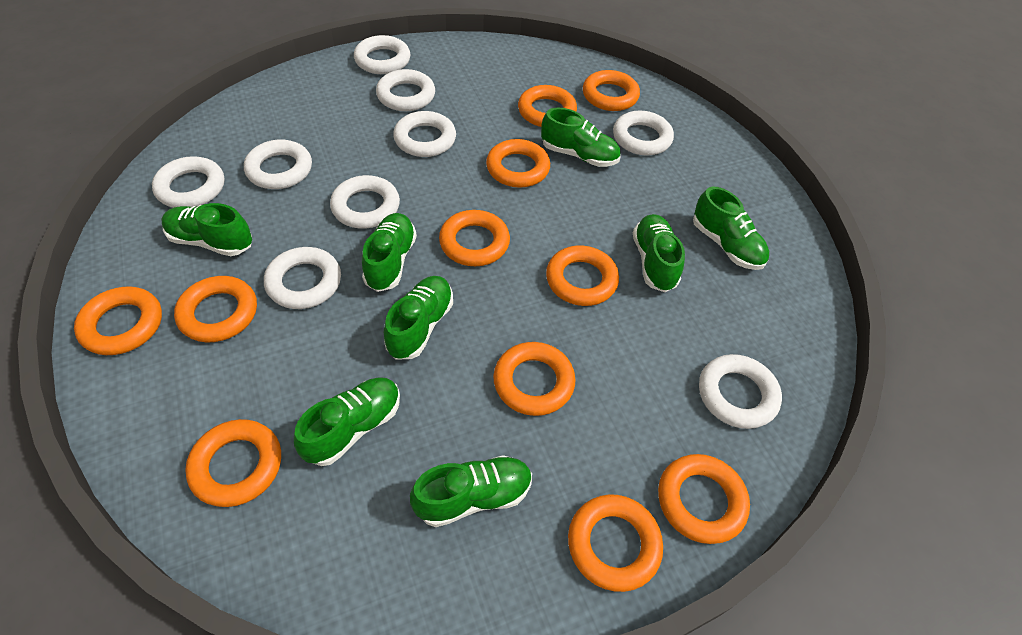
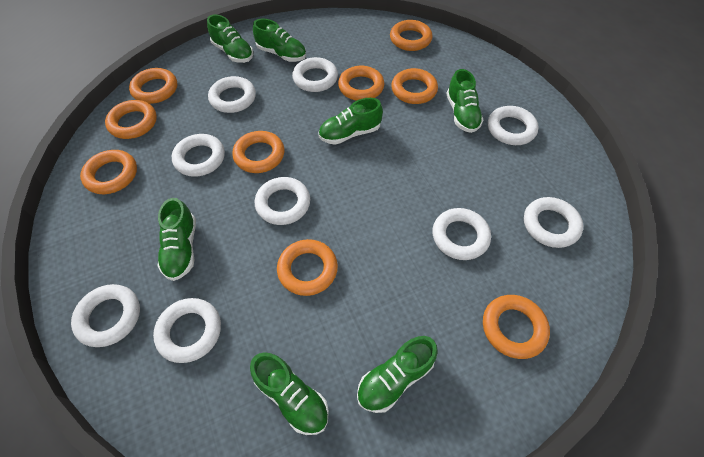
green shoe: 8 -> 7
orange ring: 11 -> 9

